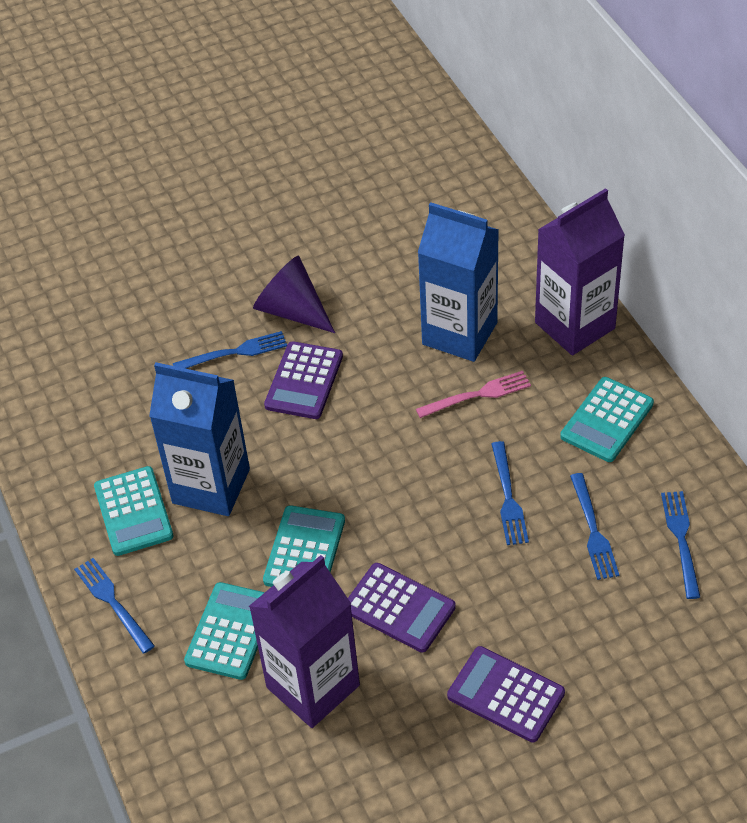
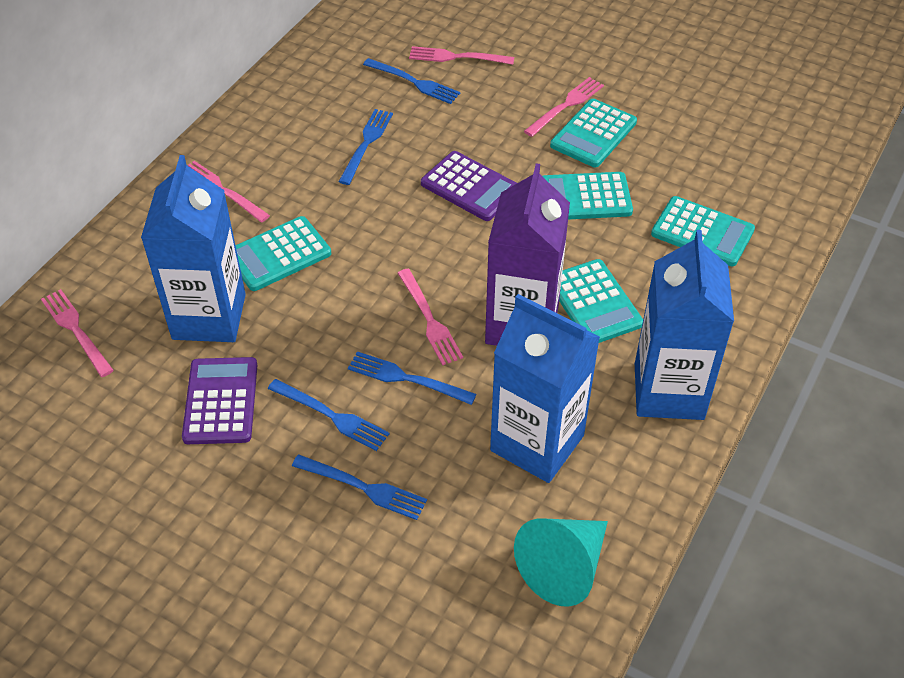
blue carton: 2 -> 3
pink fork: 1 -> 5
purple calculator: 3 -> 2
purple carton: 2 -> 1
purple cone: 1 -> 0
turquoise calculator: 4 -> 5
turquoise cone: 0 -> 1

